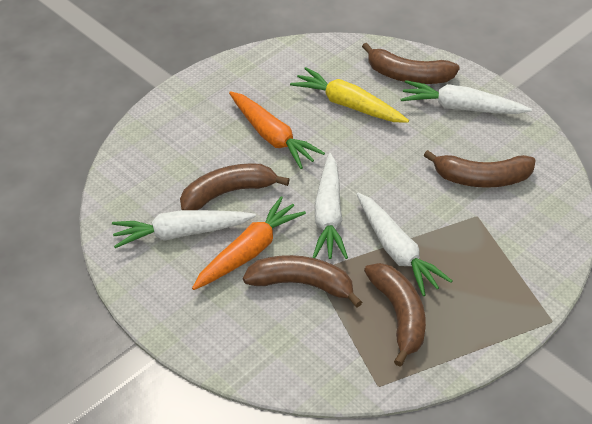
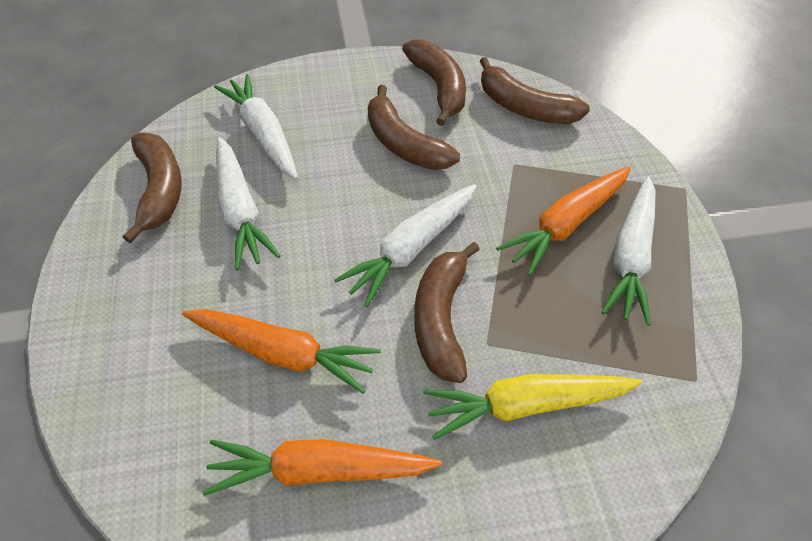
orange carrot: 2 -> 3

